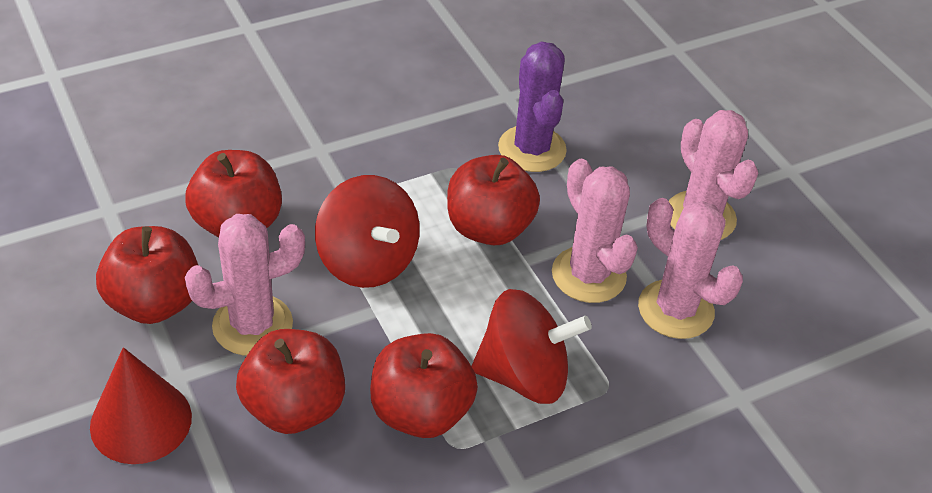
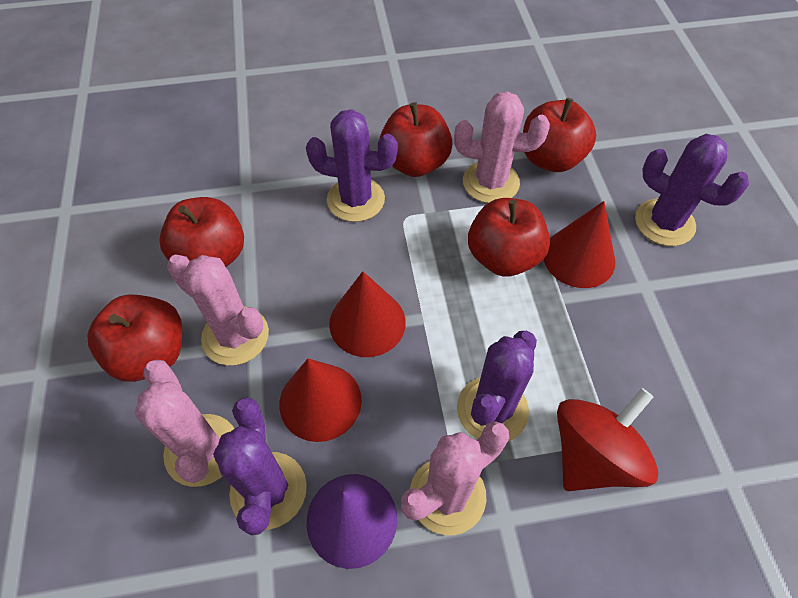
purple cactus: 1 -> 4
purple cone: 0 -> 1
red cone: 1 -> 3
red spinning top: 2 -> 1

